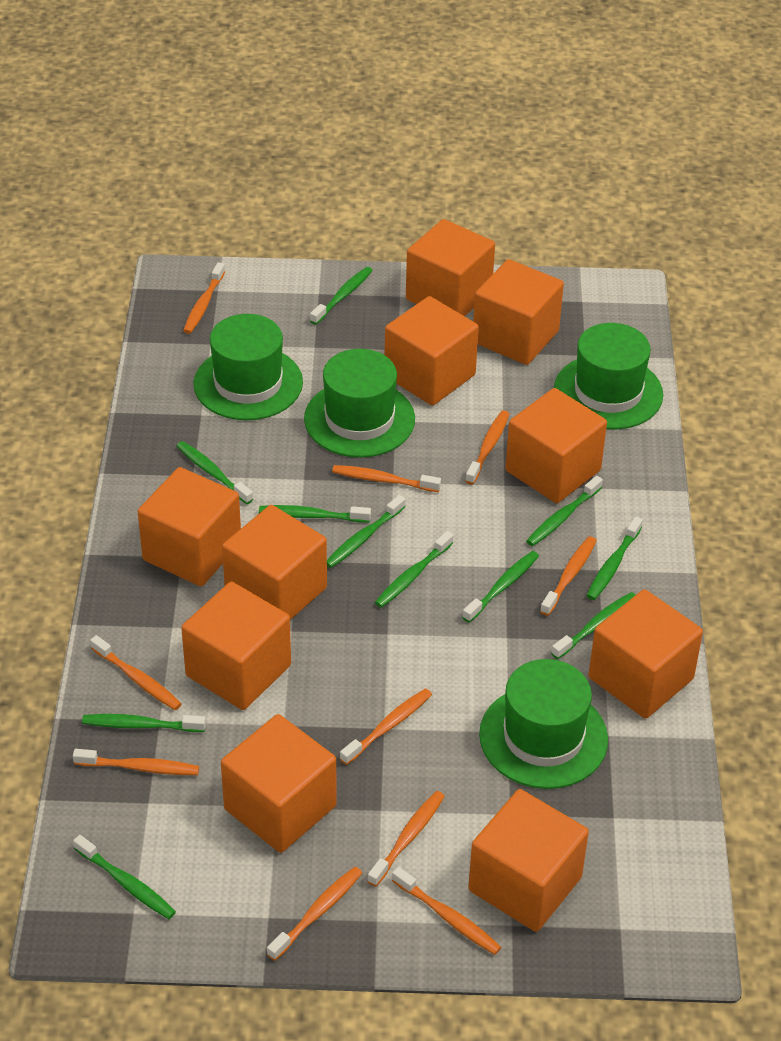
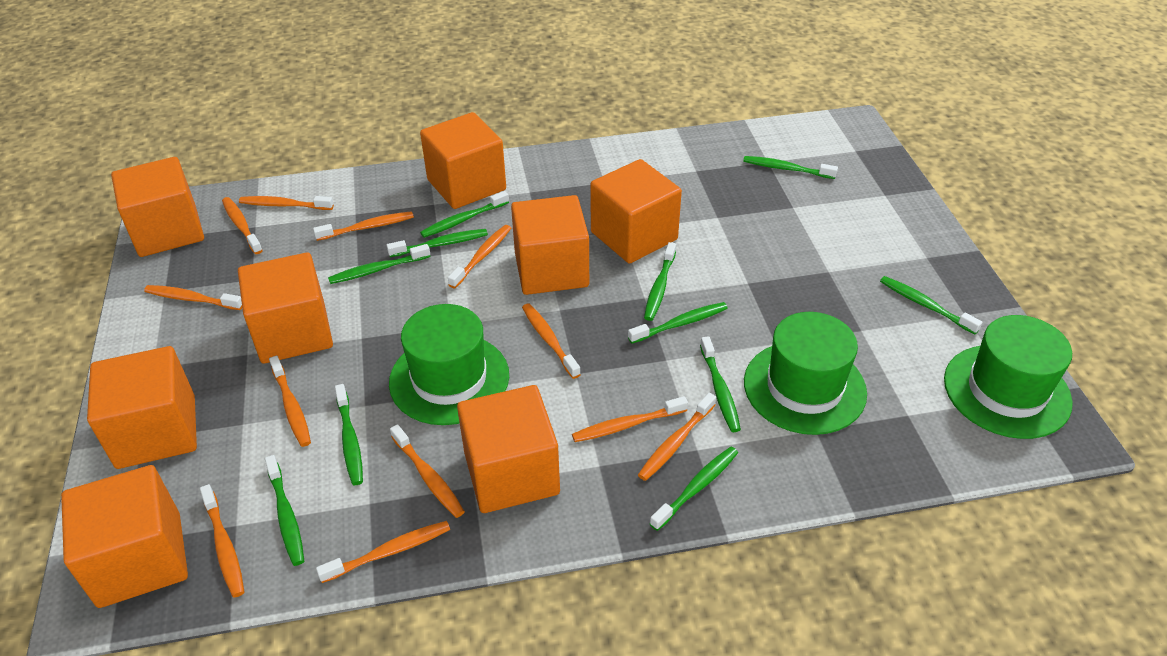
green hat: 4 -> 3
orange cube: 10 -> 8
orange toothbrush: 10 -> 12

